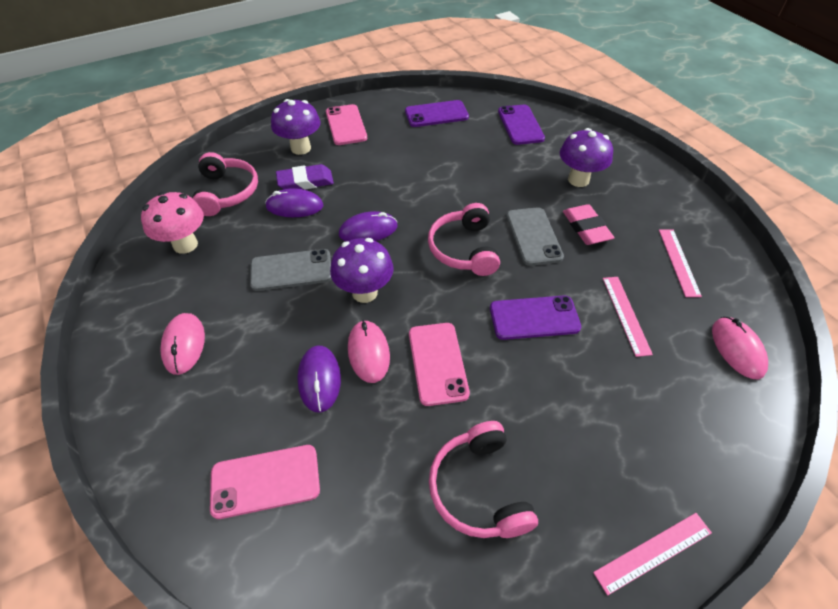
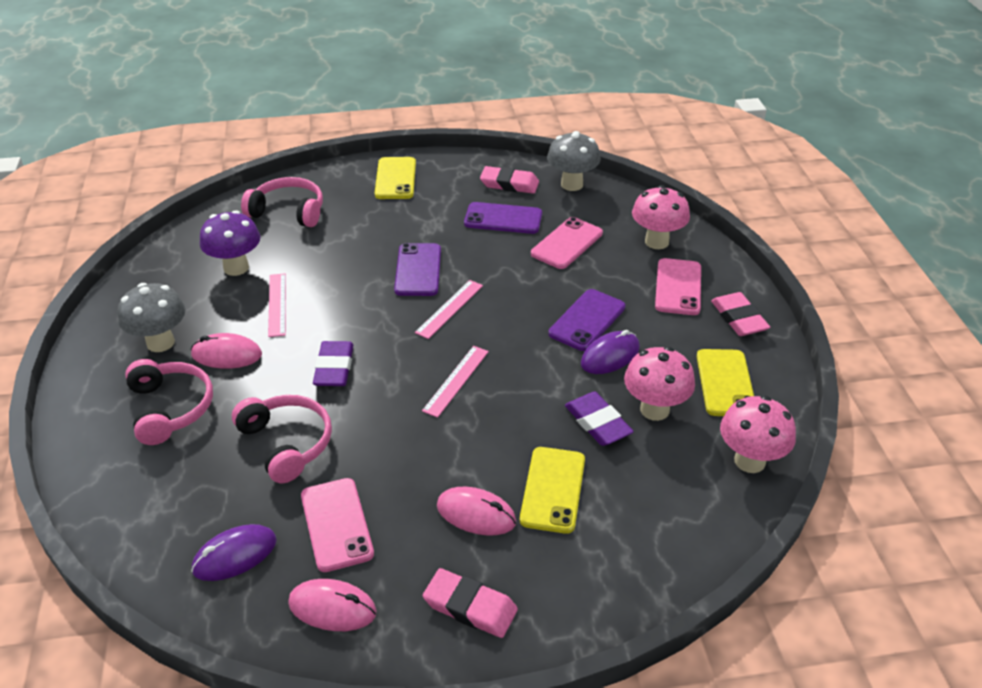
grey mushroom: 0 -> 2
grey phone: 2 -> 0
pink eraser: 1 -> 3
pink mushroom: 1 -> 3
purple eraser: 1 -> 2
purple mouse: 3 -> 2
purple mushroom: 3 -> 1
yellow phone: 0 -> 3

